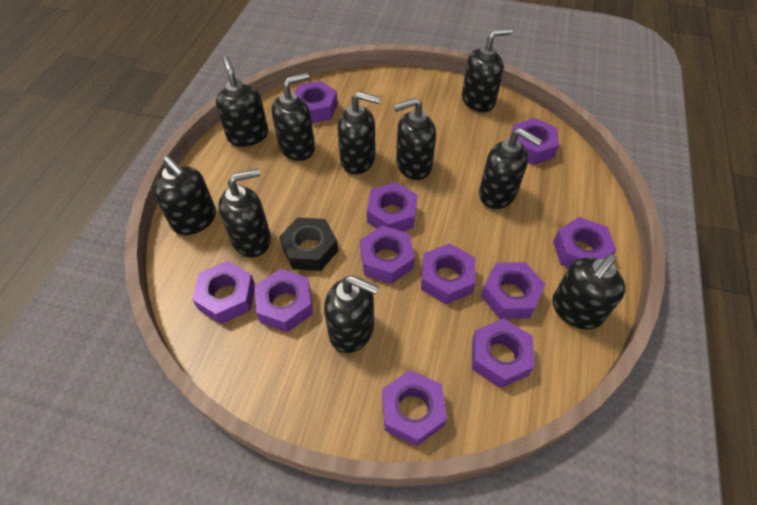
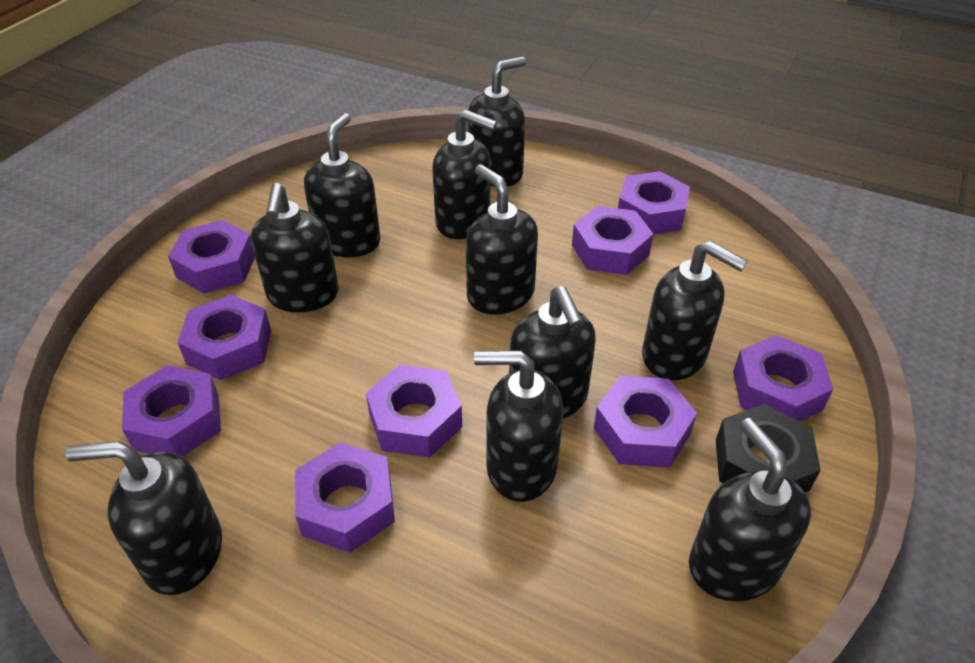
purple nut: 11 -> 9

